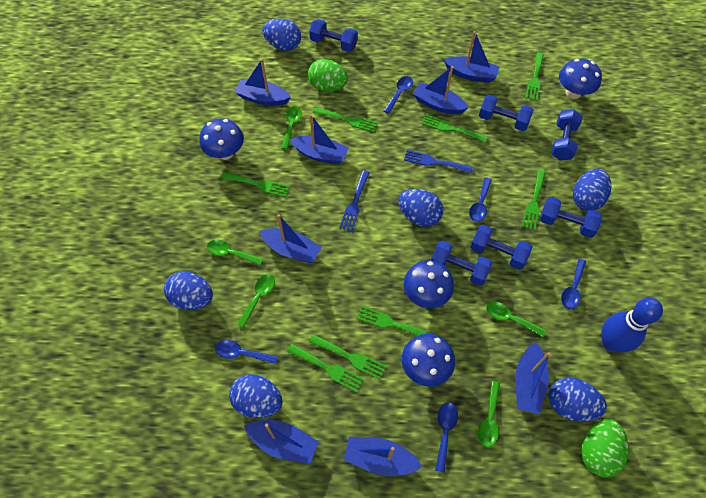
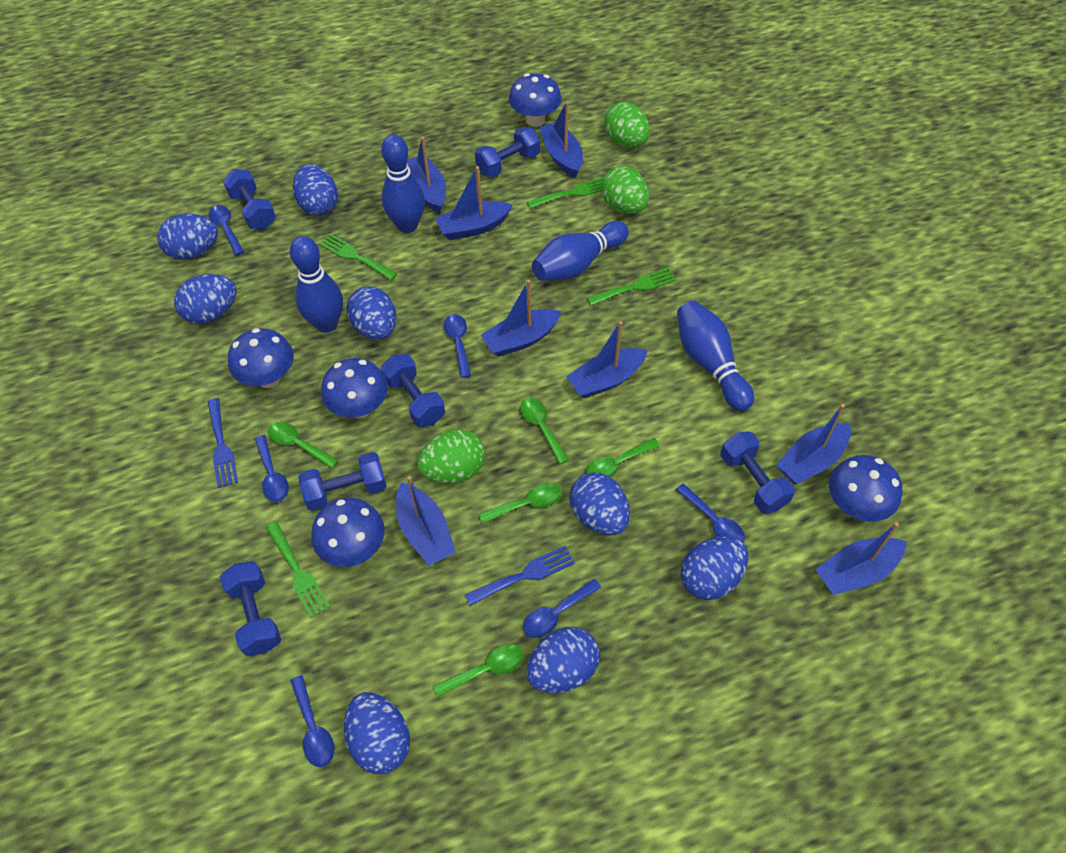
blue bowling pin: 1 -> 4
blue egg: 6 -> 8
blue mushroom: 4 -> 5
blue spoon: 5 -> 6
green egg: 2 -> 3
green fork: 8 -> 4

